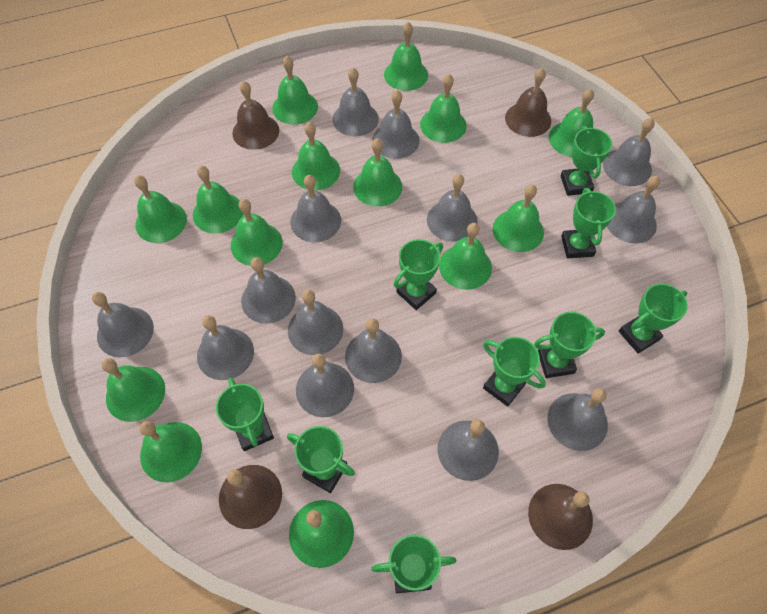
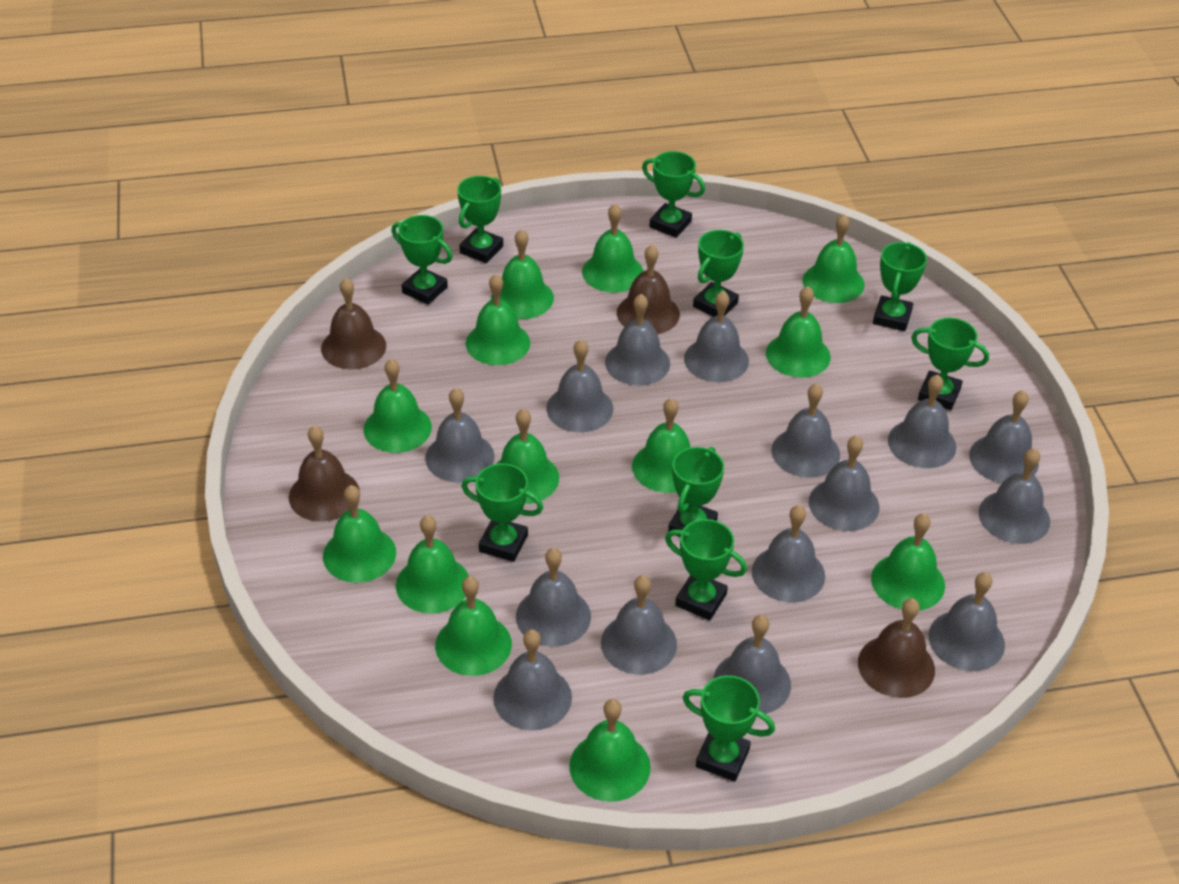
green bell: 14 -> 13
green trophy: 9 -> 10
grey bell: 14 -> 15

